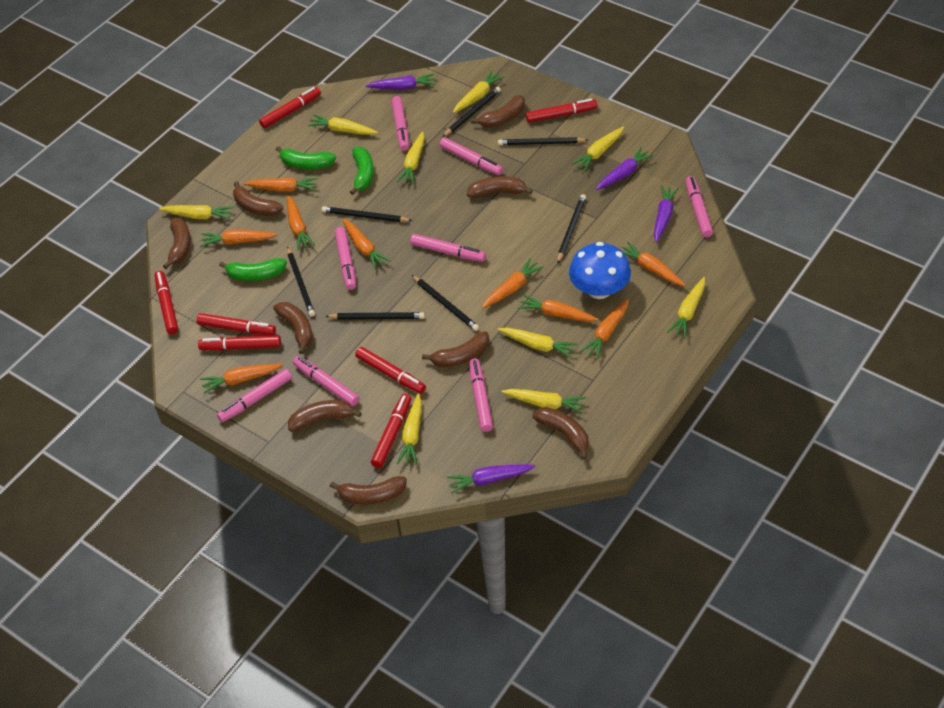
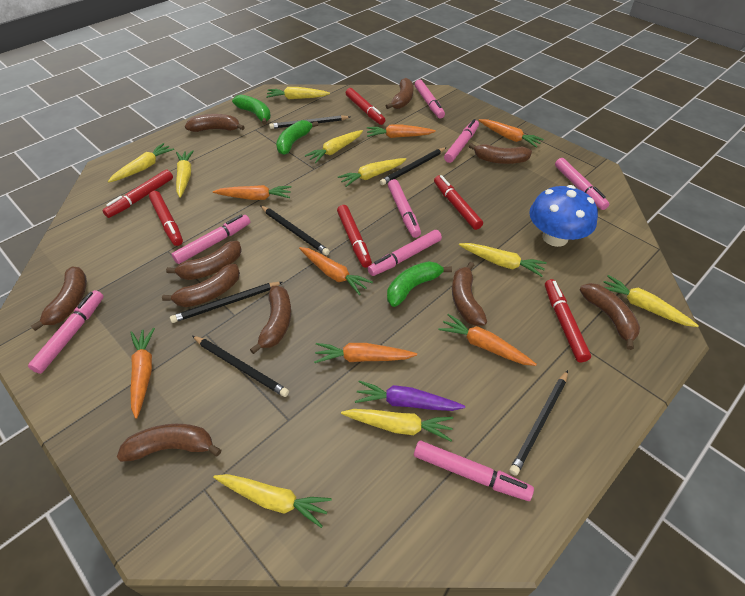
black pencil: 7 -> 6
brown banana: 9 -> 10
orange carrot: 9 -> 7
purple carrot: 4 -> 1
red marker: 7 -> 6

